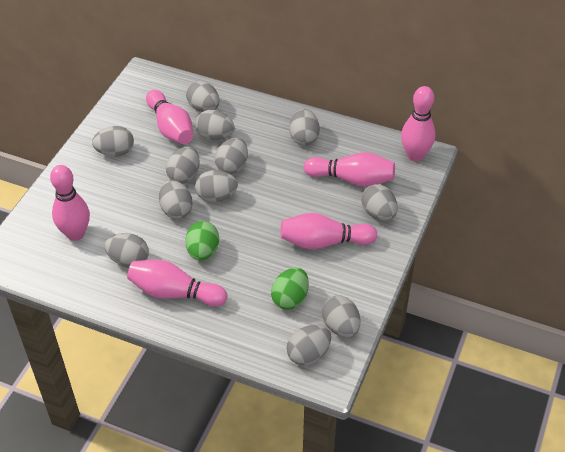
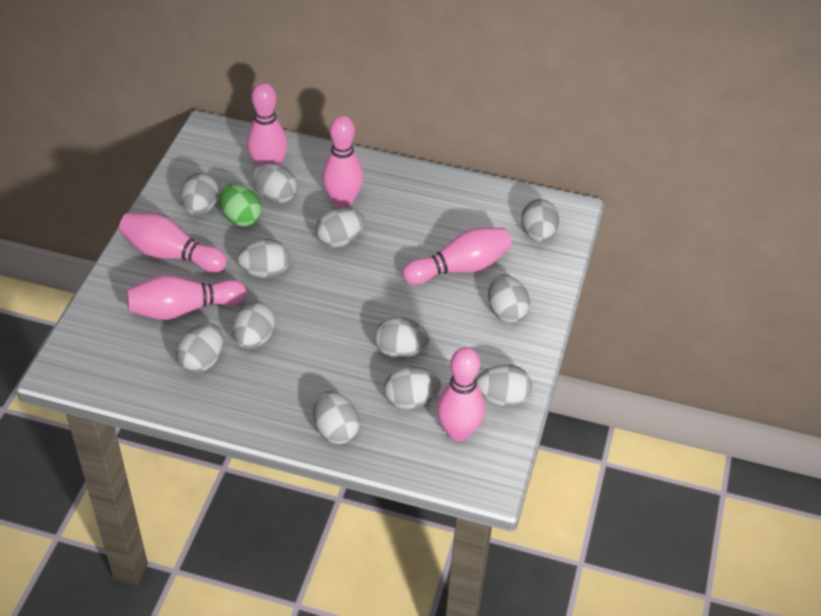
green egg: 2 -> 1

